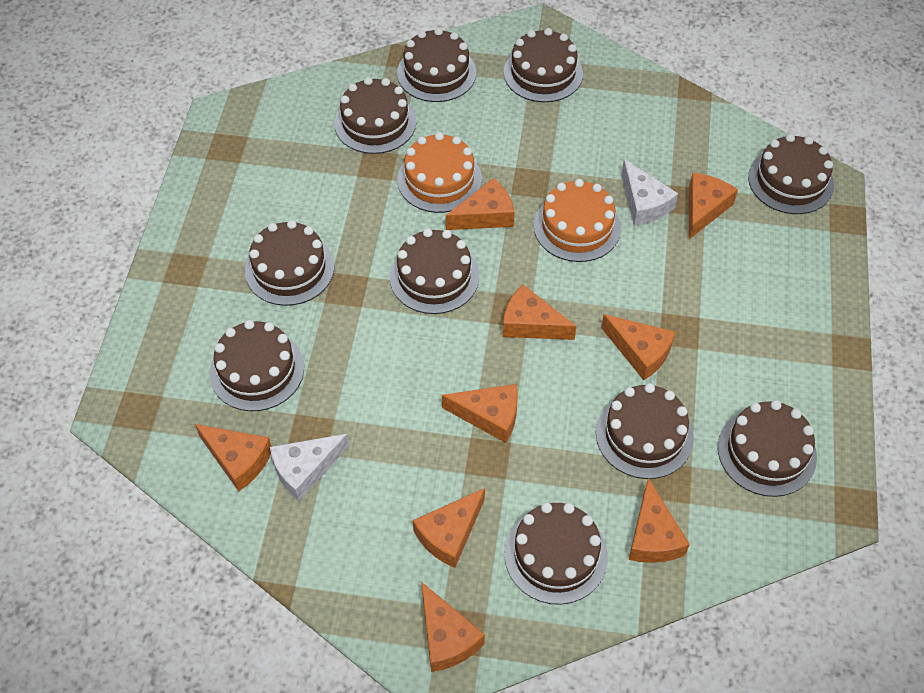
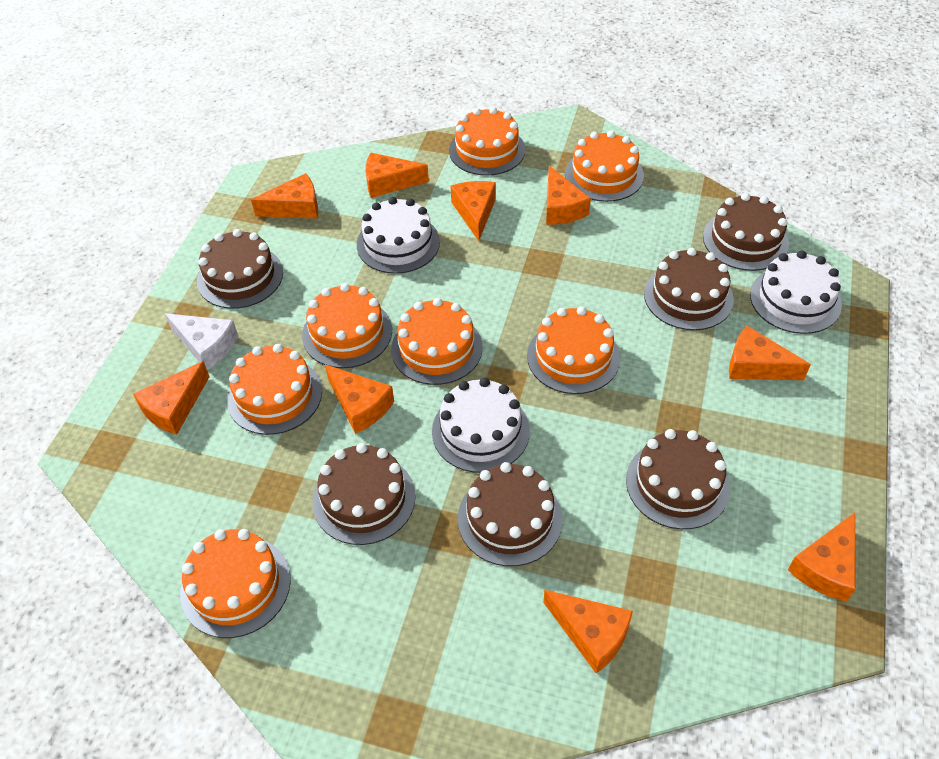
brown cake: 10 -> 6
orange cake: 2 -> 7
white cake: 0 -> 3
white cheese: 2 -> 1

